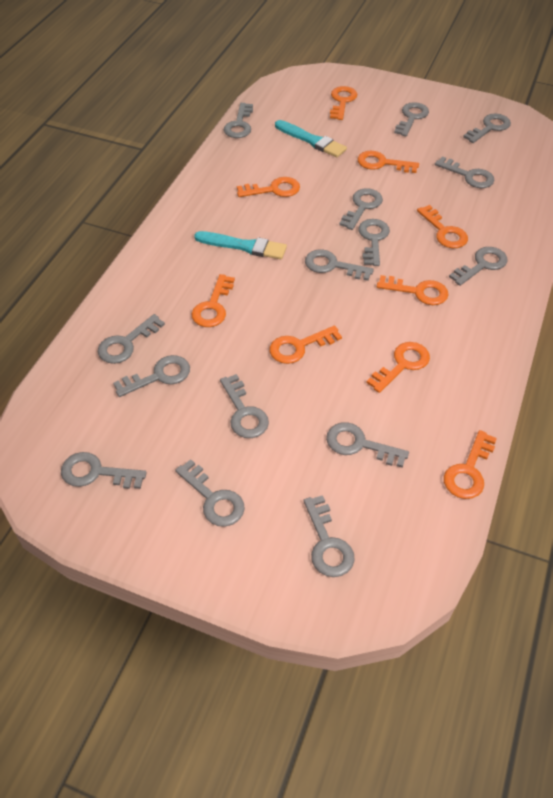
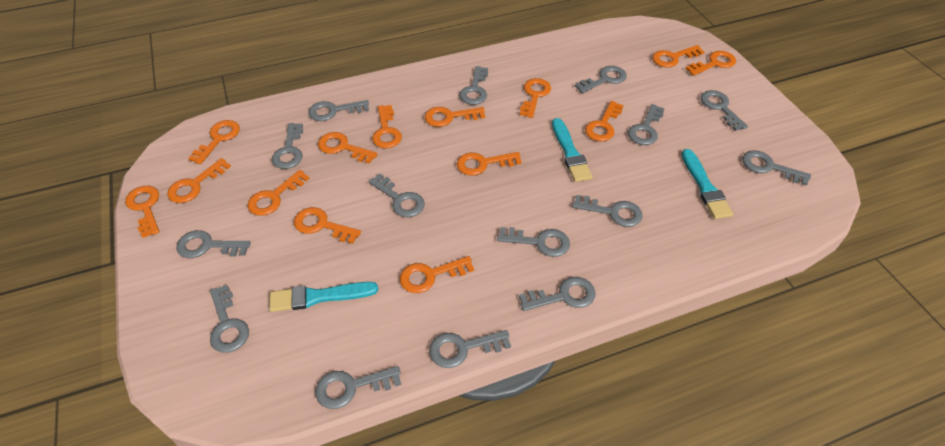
orange key: 9 -> 14
turquoise brush: 2 -> 3

